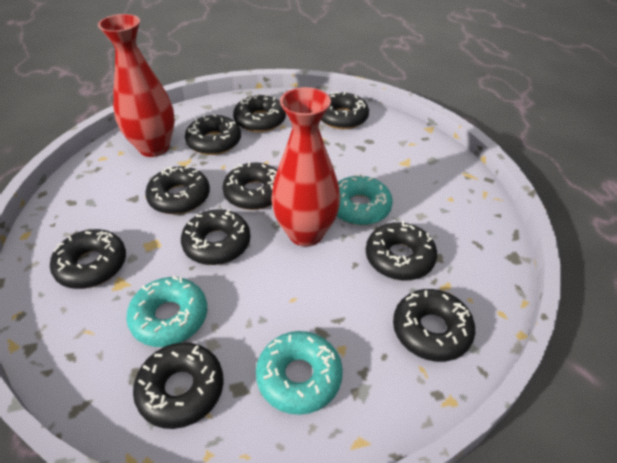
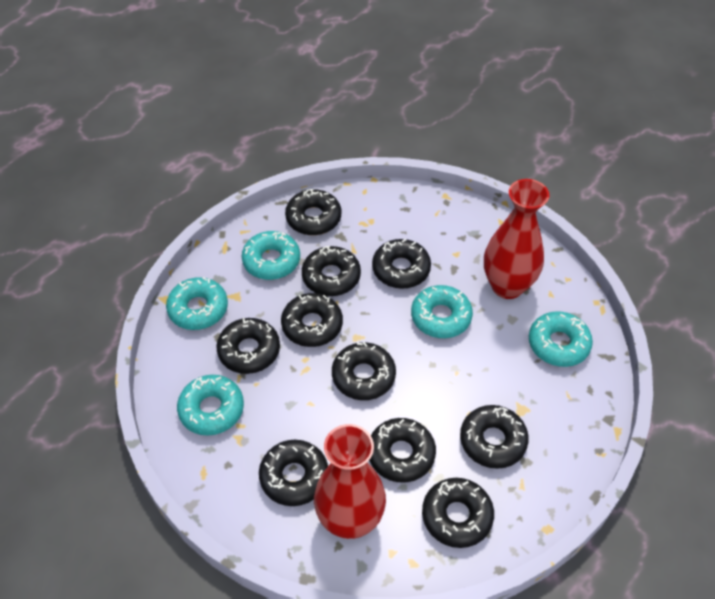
turquoise donut: 3 -> 5

